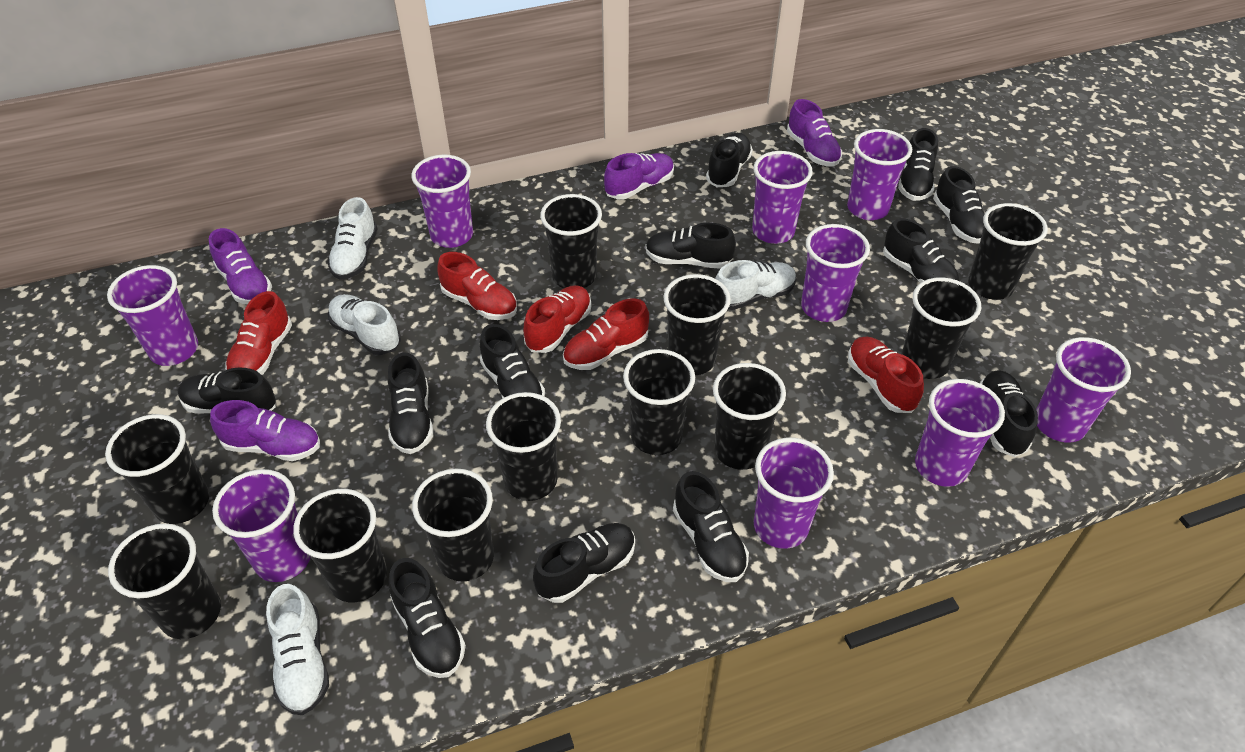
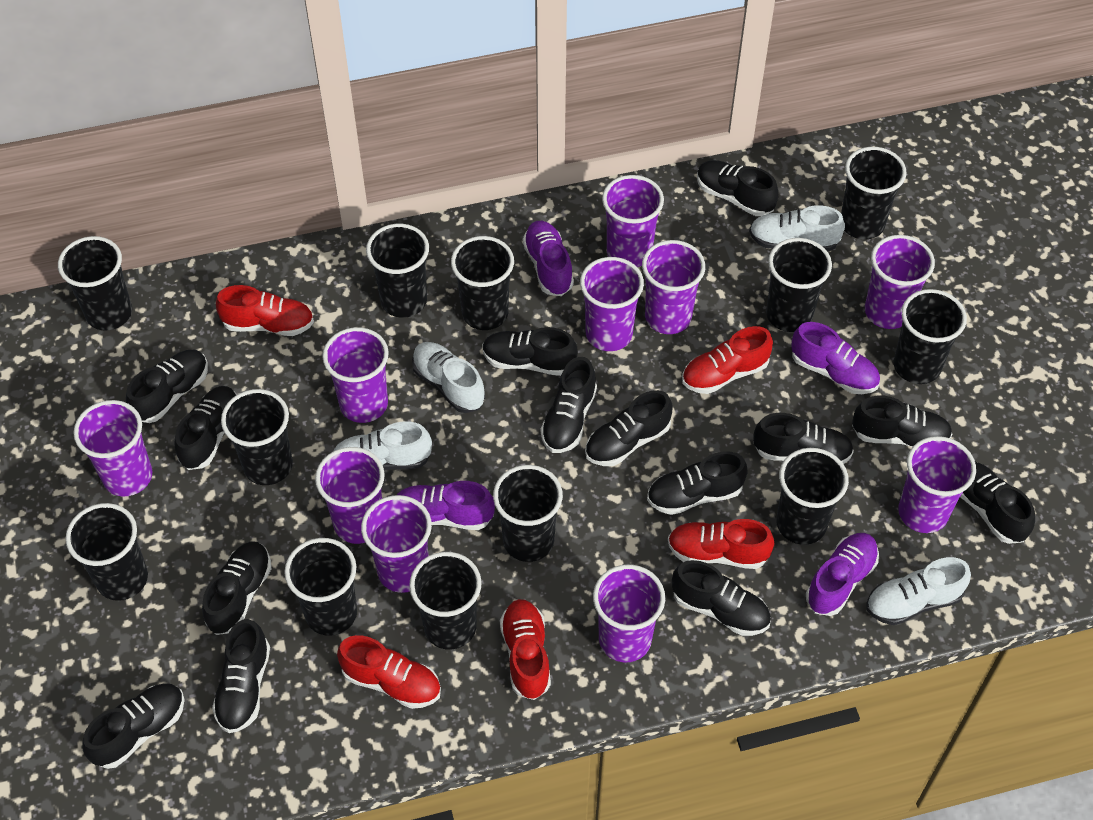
black cup: 11 -> 12
black shoe: 12 -> 14
purple cup: 9 -> 10

